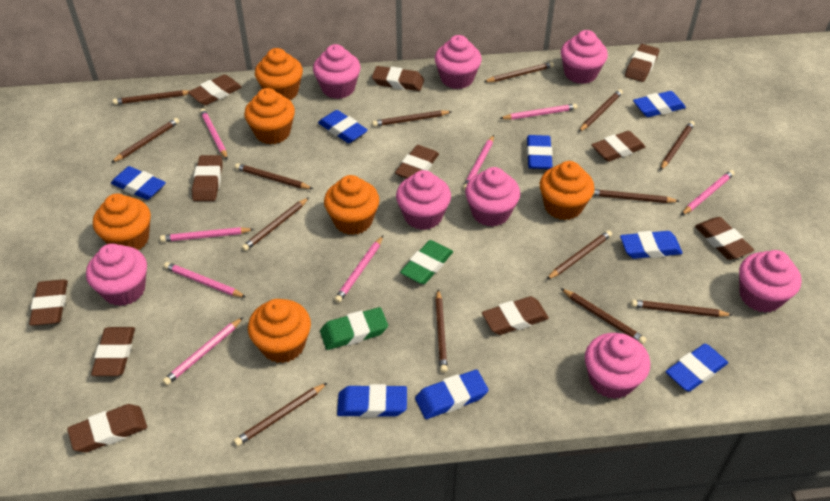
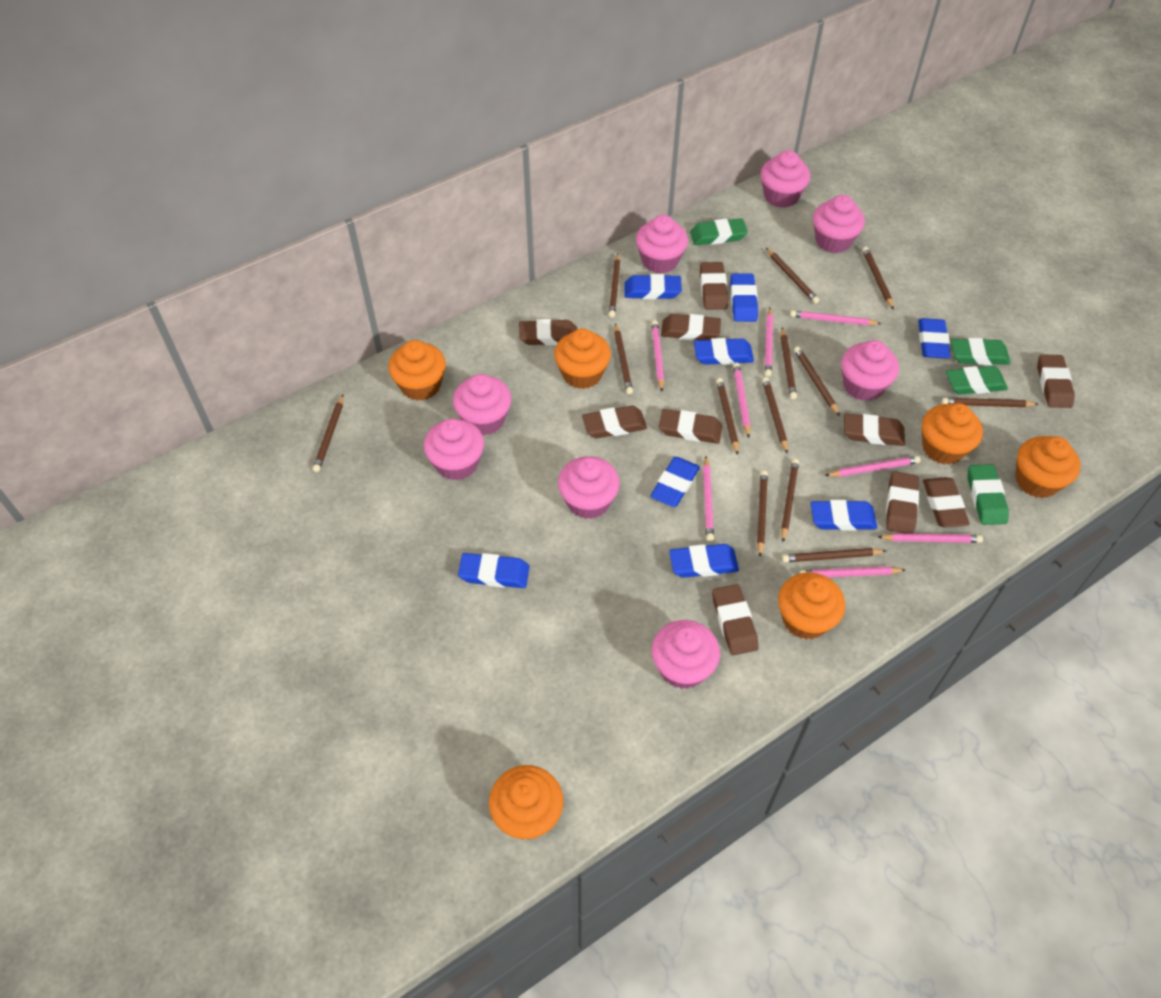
brown eraser: 11 -> 10
brown pencil: 14 -> 13
green eraser: 2 -> 4

